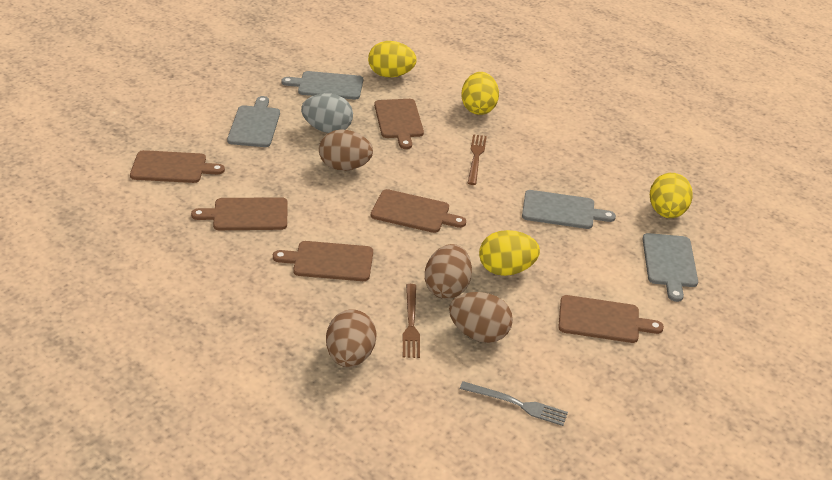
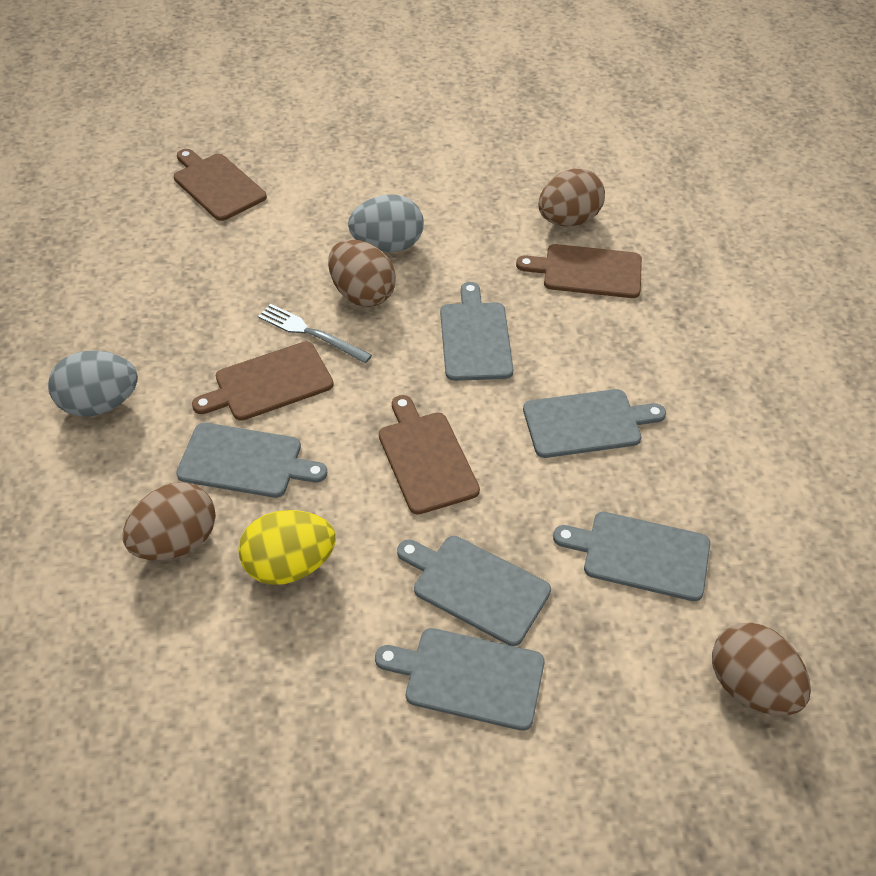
brown cutting board: 6 -> 4
brown fork: 2 -> 0
grey cutting board: 4 -> 6
grey egg: 1 -> 2
yellow egg: 4 -> 1

